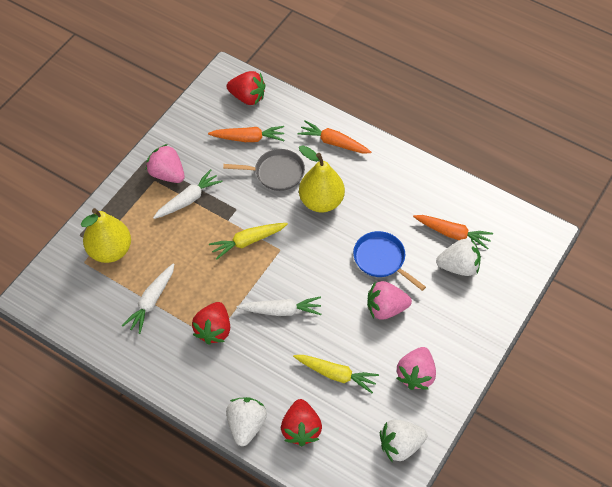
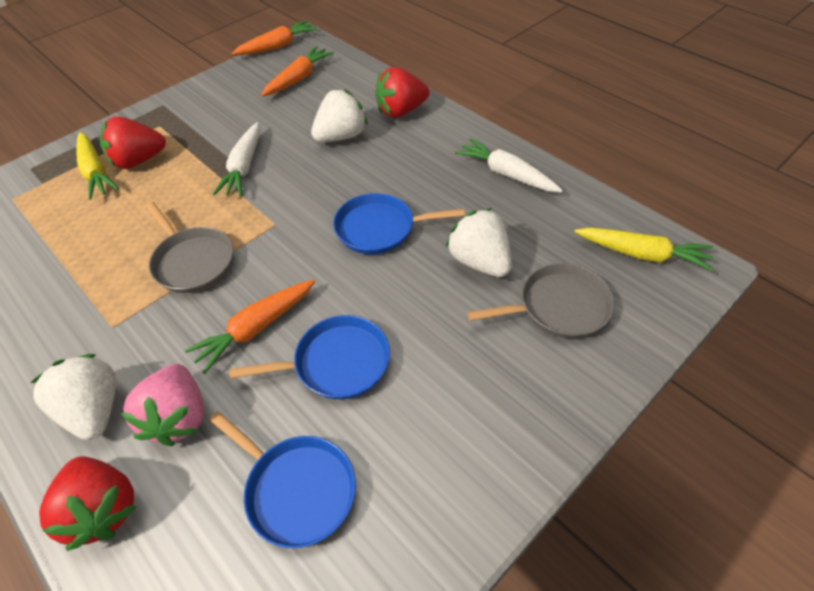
blue pan: 1 -> 3
grey pan: 1 -> 2
pink strawberry: 3 -> 1
white carrot: 3 -> 2
yellow pear: 2 -> 0

